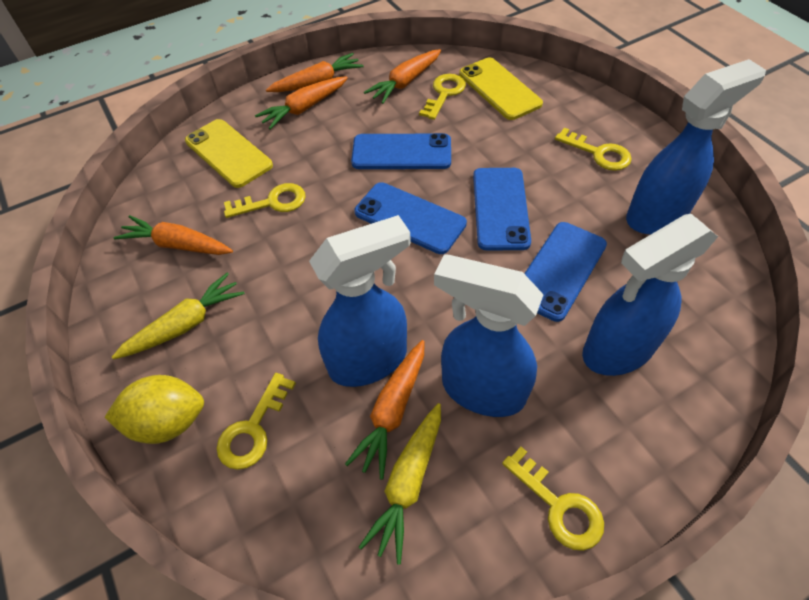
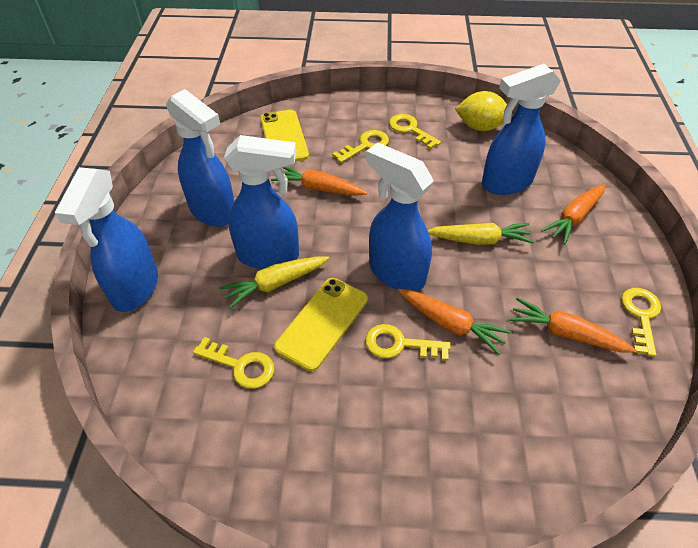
blue phone: 4 -> 0
blue spray bottle: 4 -> 5
orange carrot: 5 -> 4

